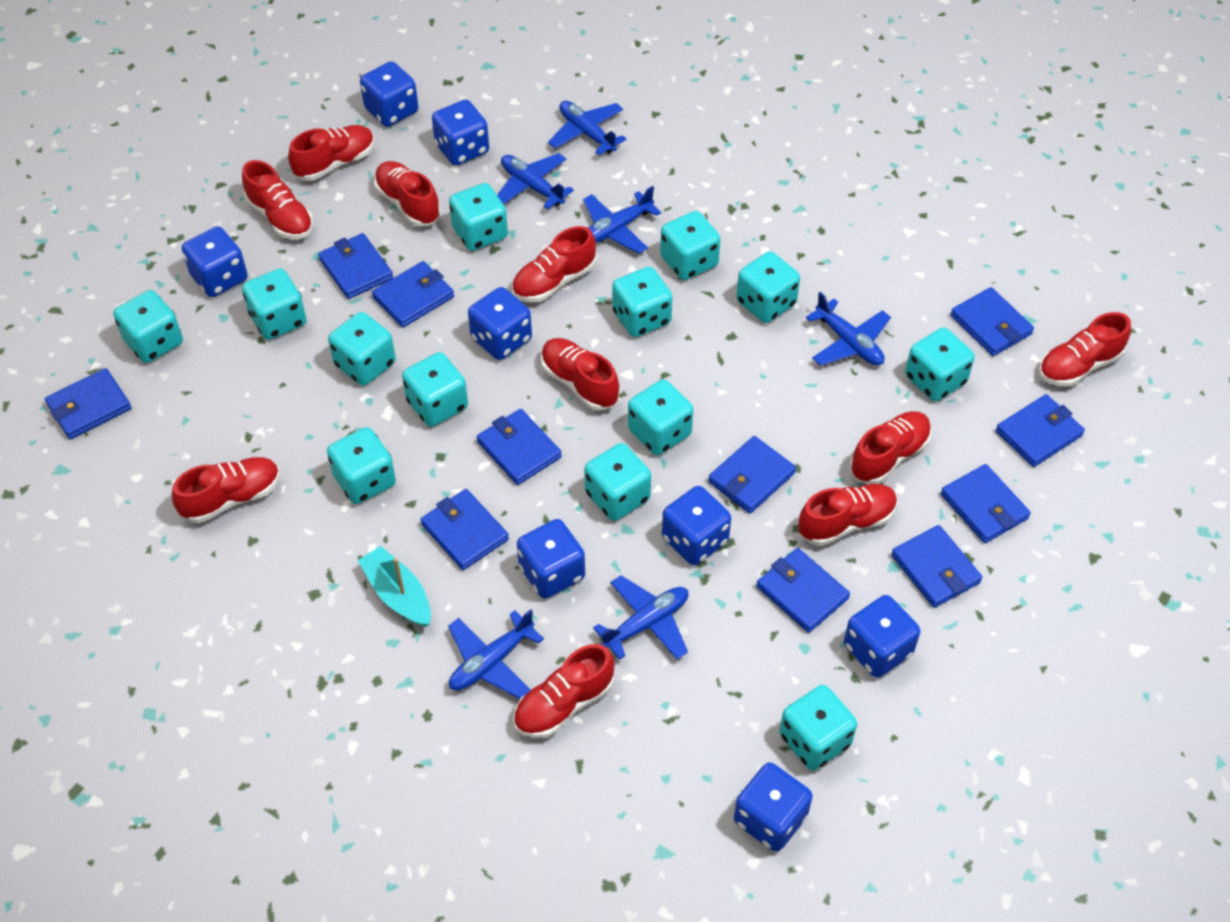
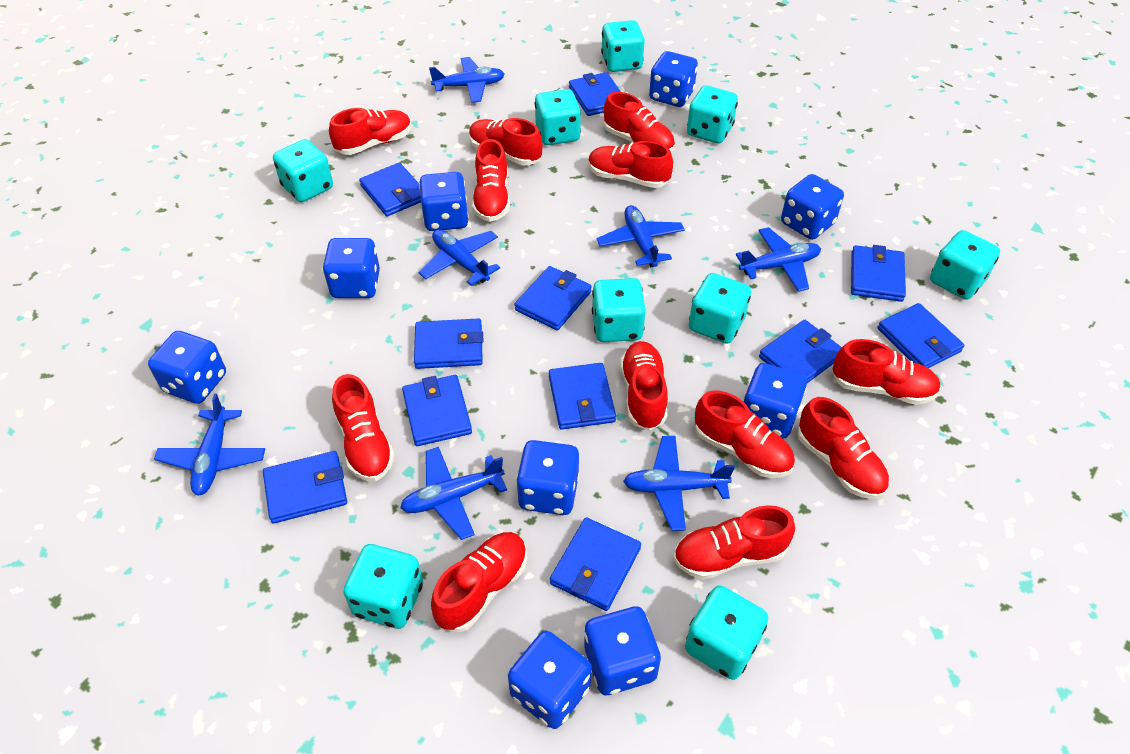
blue dice: 8 -> 9
blue plane: 6 -> 7
red shoe: 10 -> 12
turquoise boat: 1 -> 0
turquoise dice: 13 -> 9

